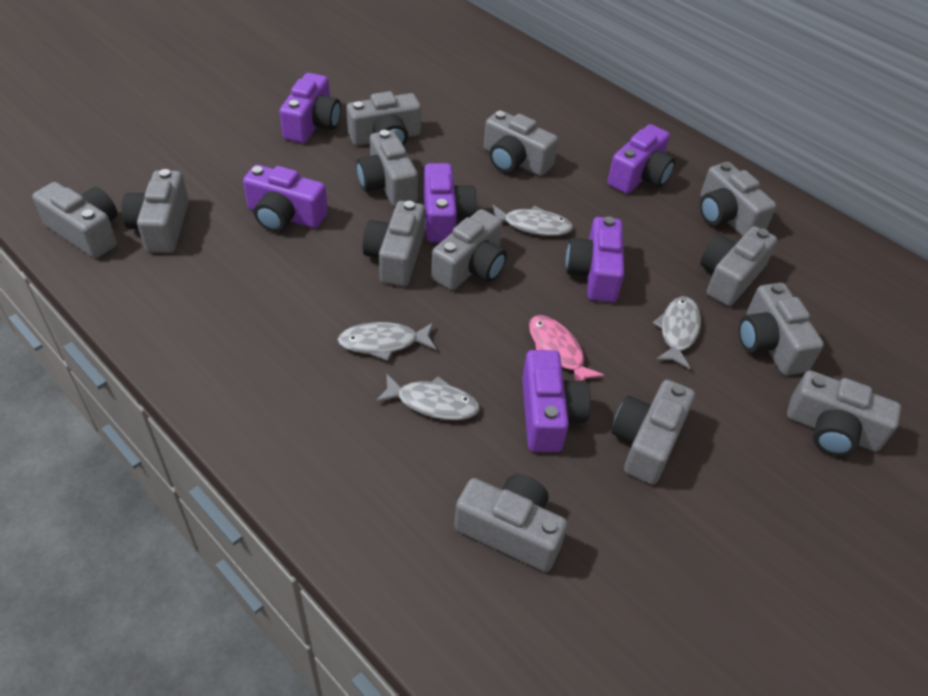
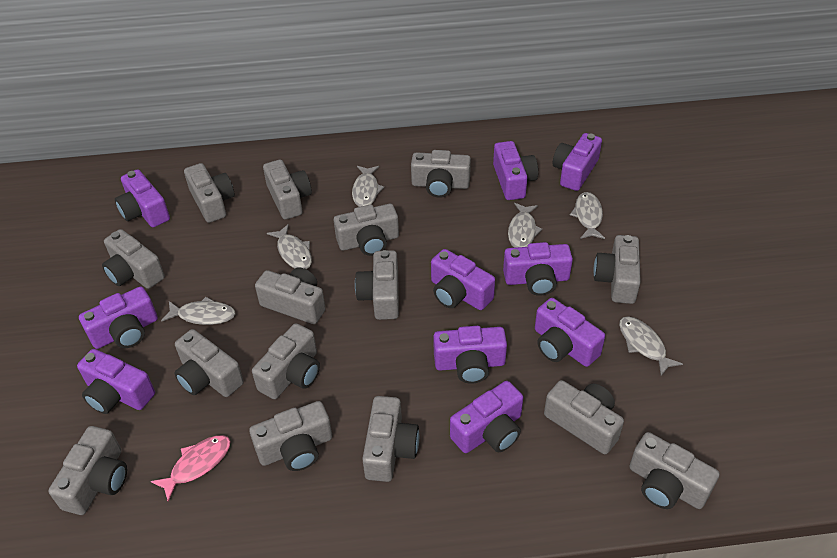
grey camera: 13 -> 15
grey fish: 4 -> 6
purple camera: 6 -> 10

